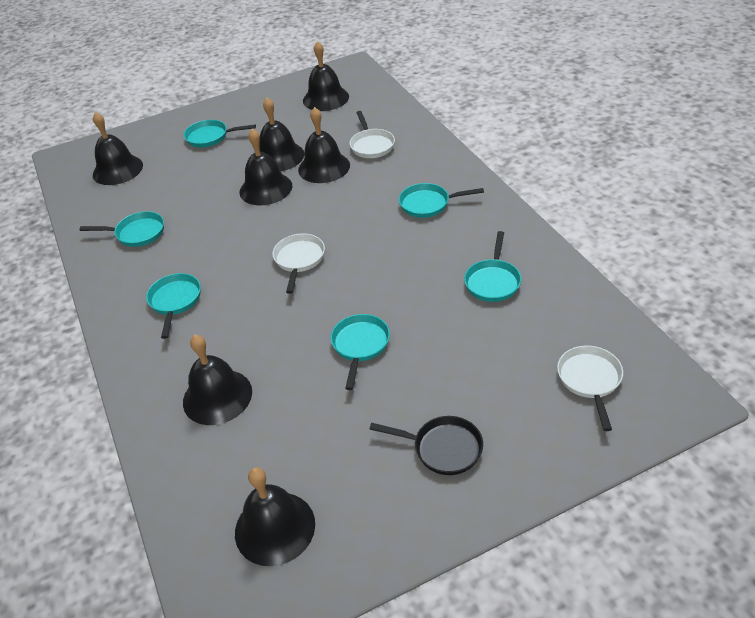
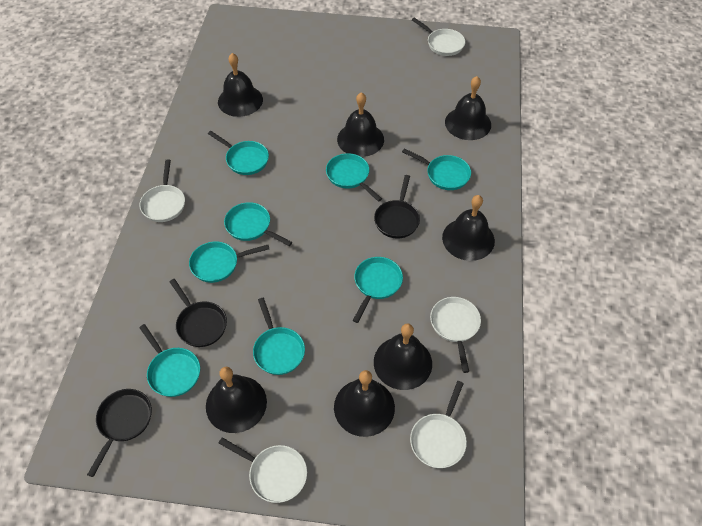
black pan: 1 -> 3
turquoise pan: 6 -> 8
white pan: 3 -> 5

